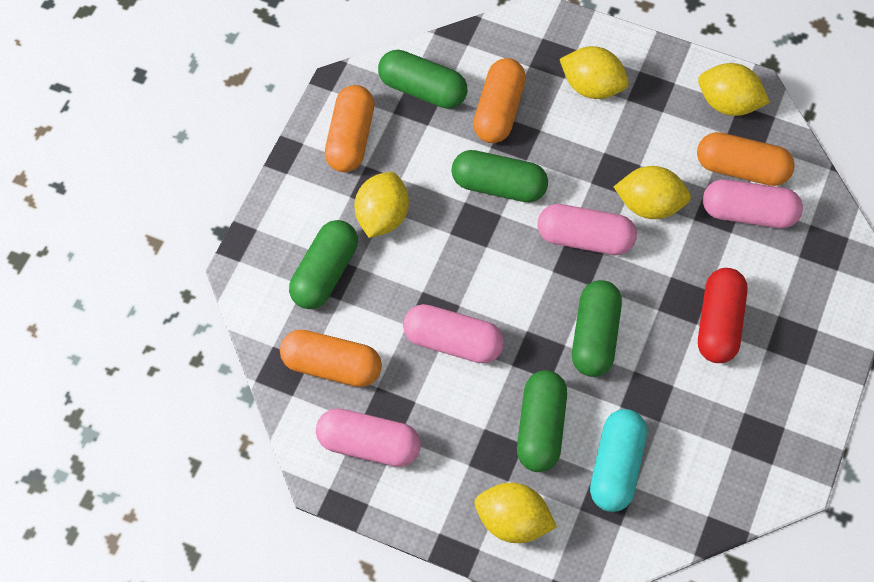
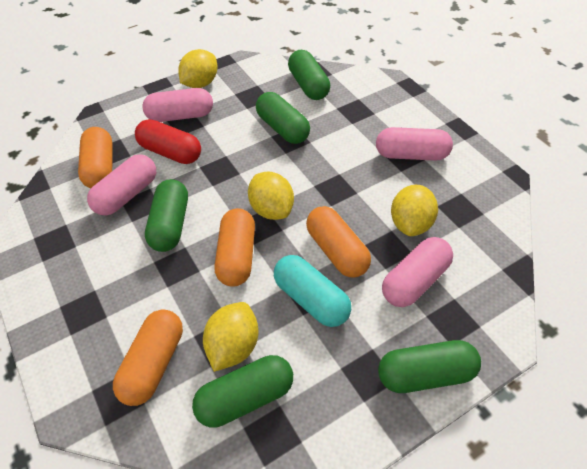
yellow lemon: 5 -> 4

